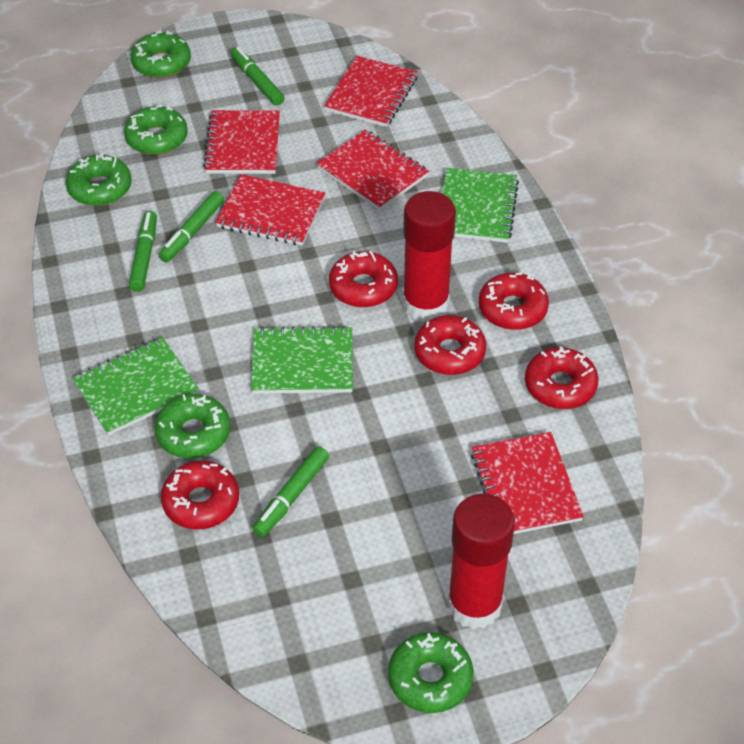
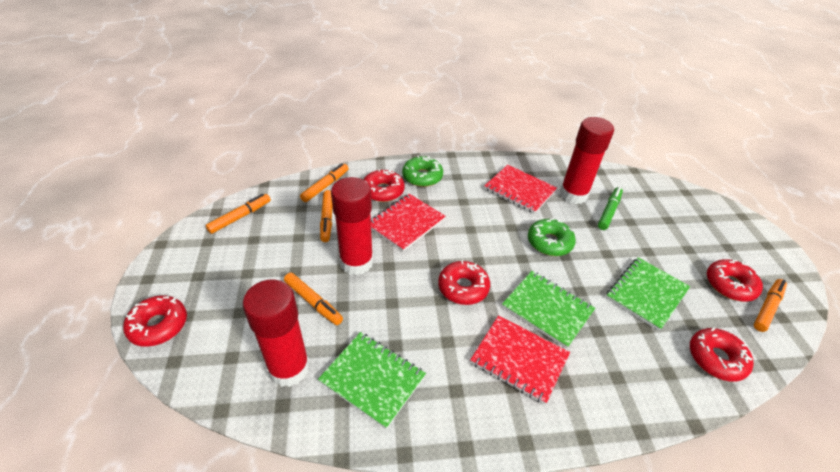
green donut: 5 -> 2
green marker: 4 -> 1
orange marker: 0 -> 5
red glue stick: 2 -> 3
red notebook: 5 -> 3

